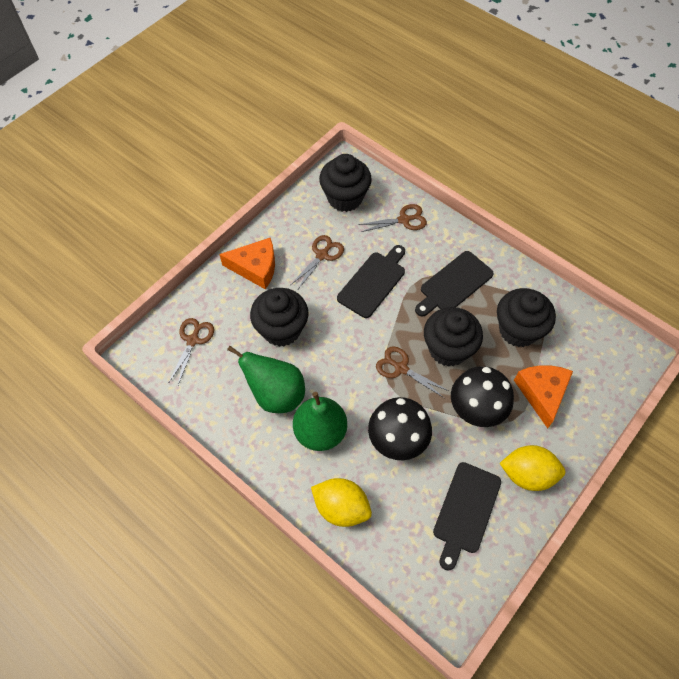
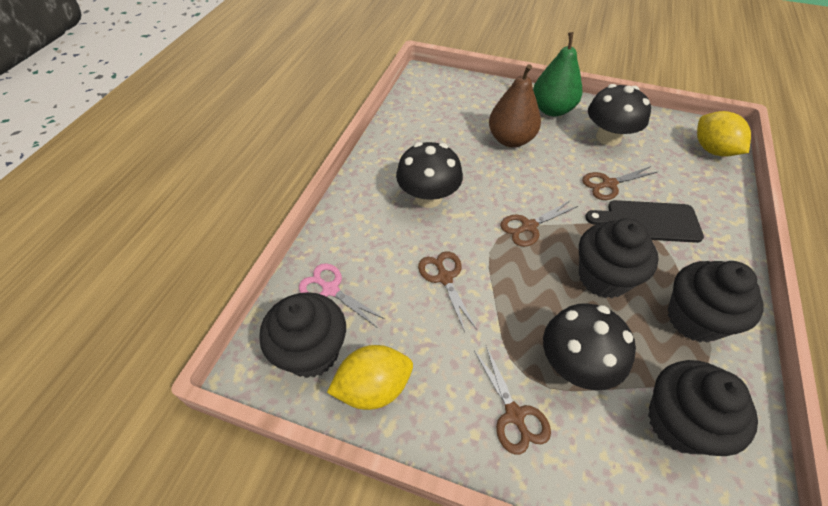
black cutting board: 3 -> 1
black mushroom: 2 -> 3
brown pear: 0 -> 1
green pear: 2 -> 1
orange cheese: 2 -> 0
pink scissors: 0 -> 1

